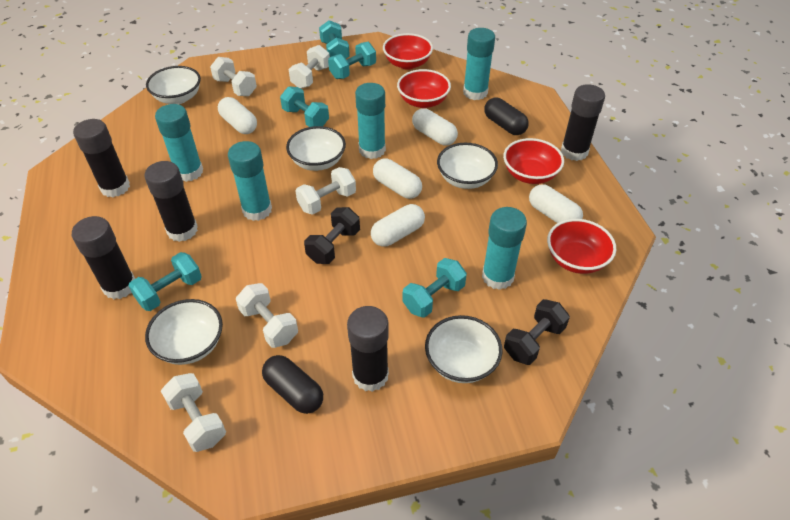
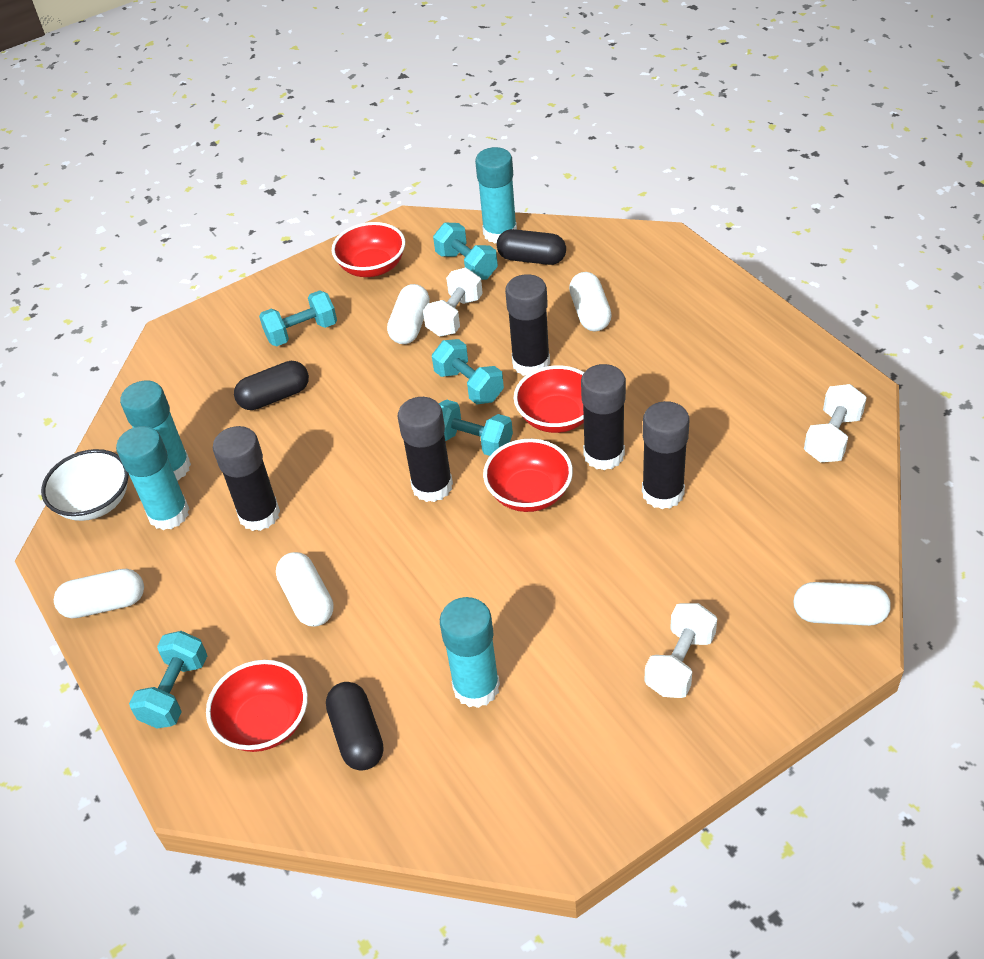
black capsule: 2 -> 3
black dumbbell: 2 -> 0
turquoise glue stick: 5 -> 4
white bowl: 5 -> 1
white dumbbell: 5 -> 3

